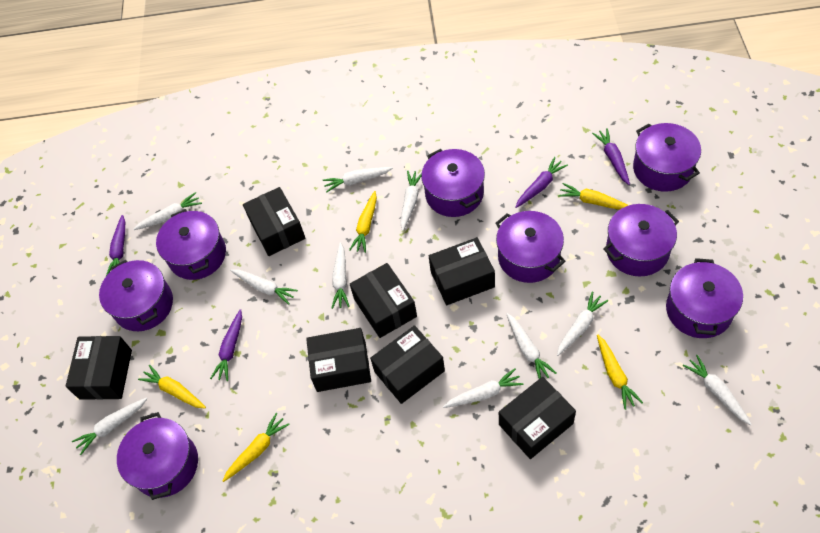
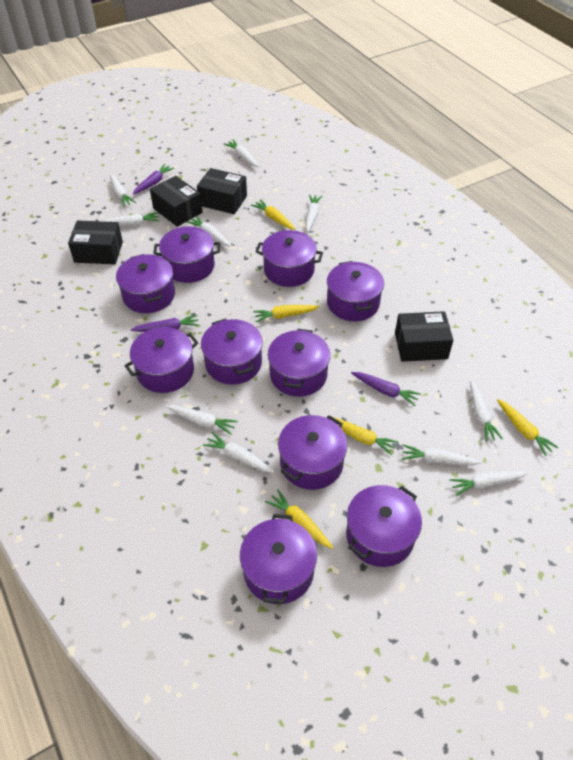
black box: 7 -> 4
purple carrot: 4 -> 3
purple pot: 8 -> 10

